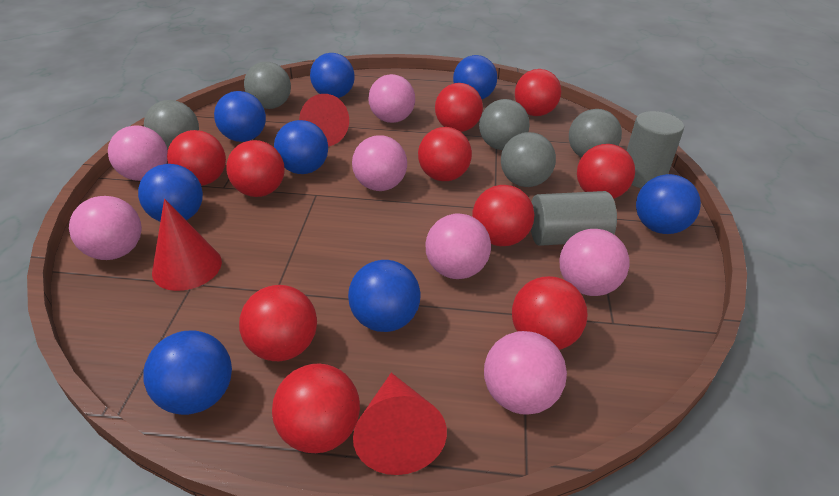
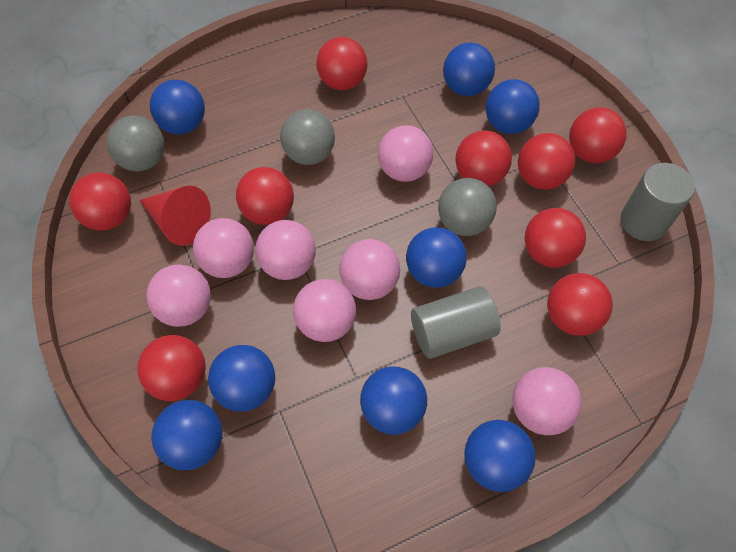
grey ball: 5 -> 3
red ball: 10 -> 9
red cone: 3 -> 1

